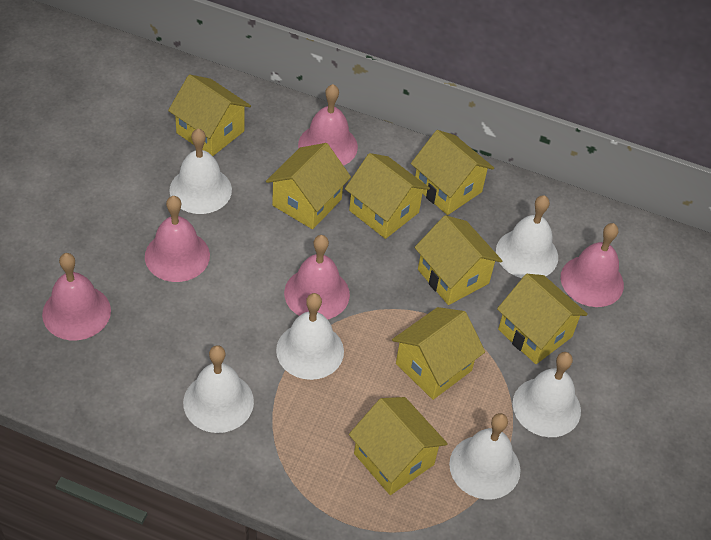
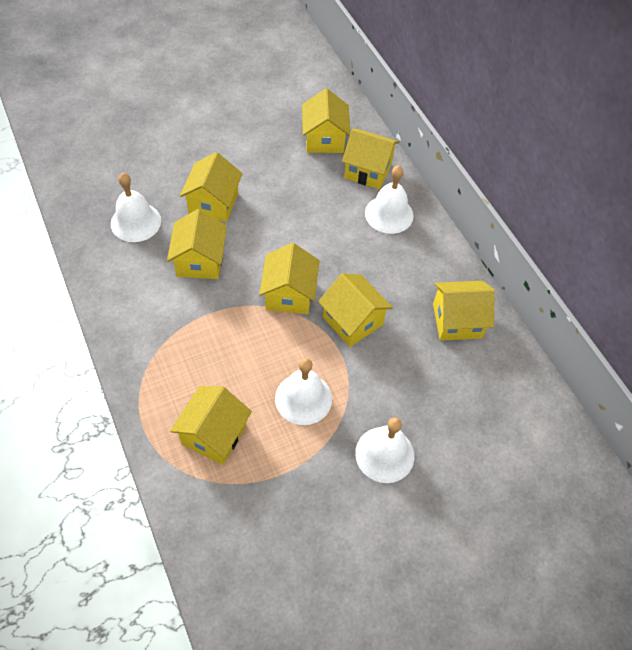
pink bell: 5 -> 0
white bell: 6 -> 4

